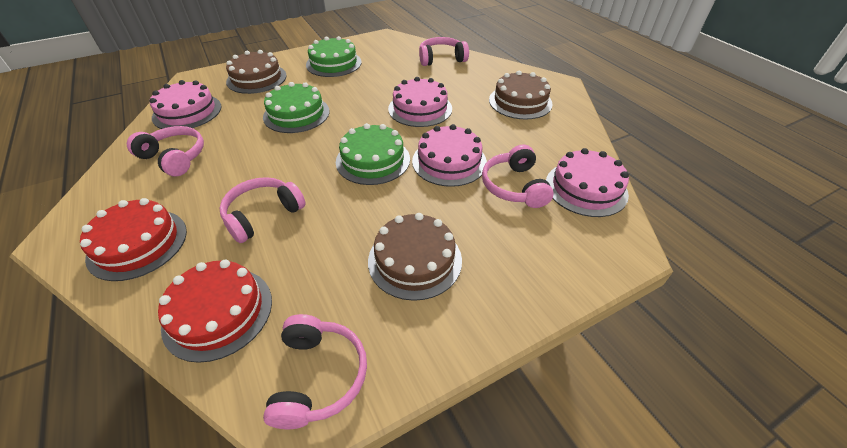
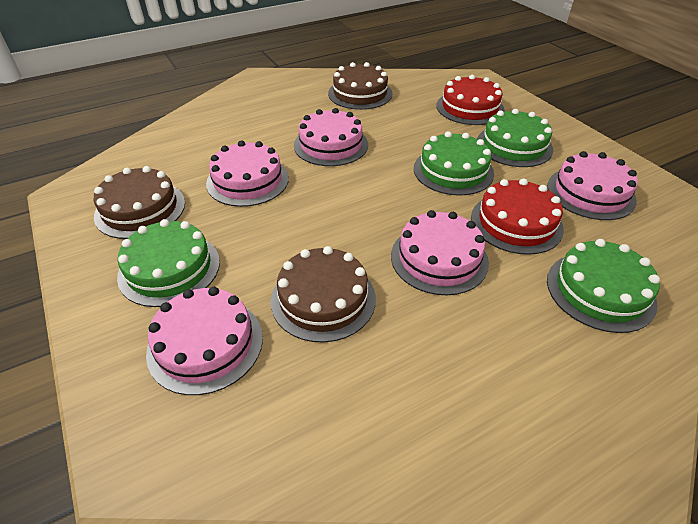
green cake: 3 -> 4
pink cake: 4 -> 5
pink headphones: 5 -> 0

